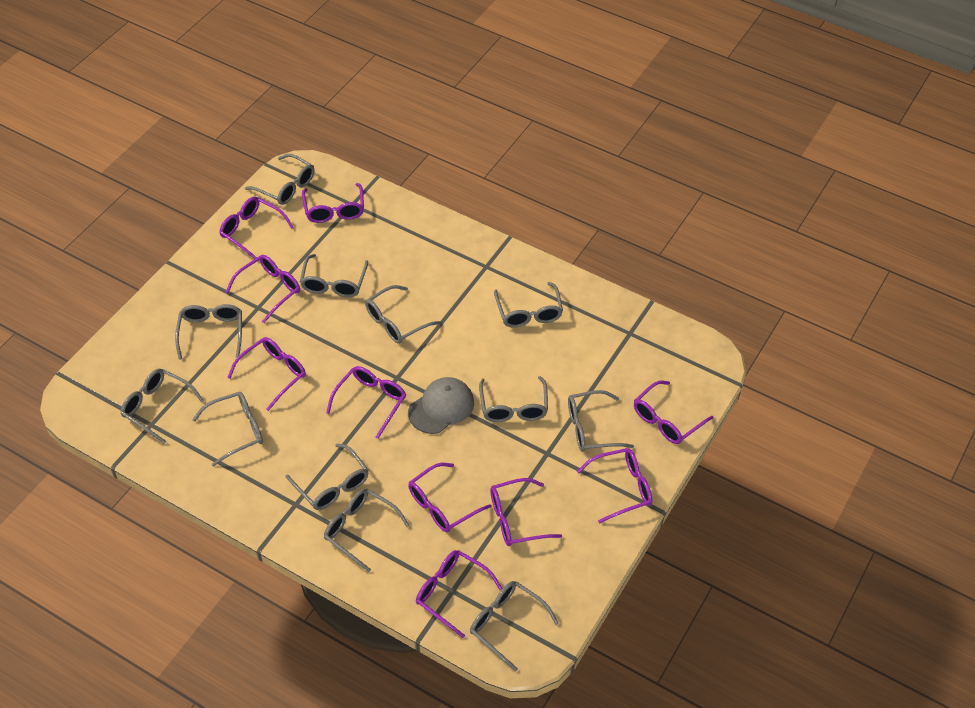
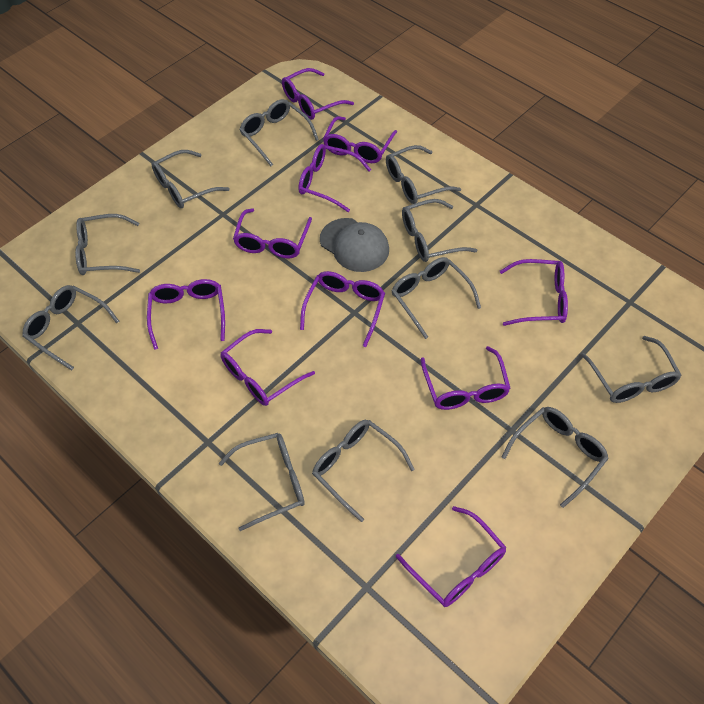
grey glasses: 12 -> 11

